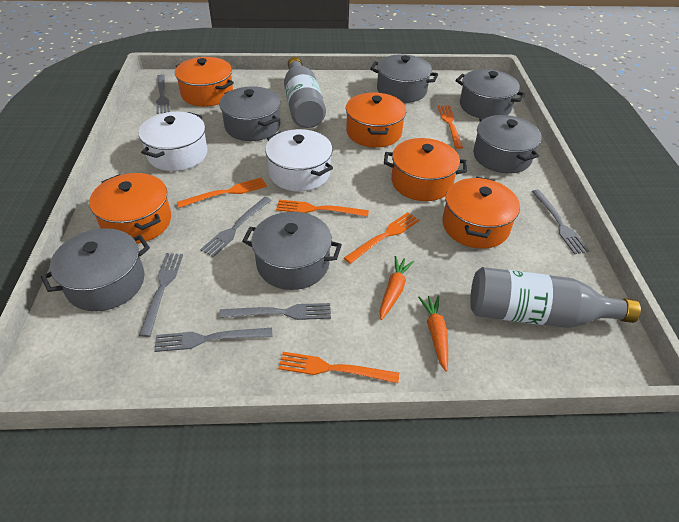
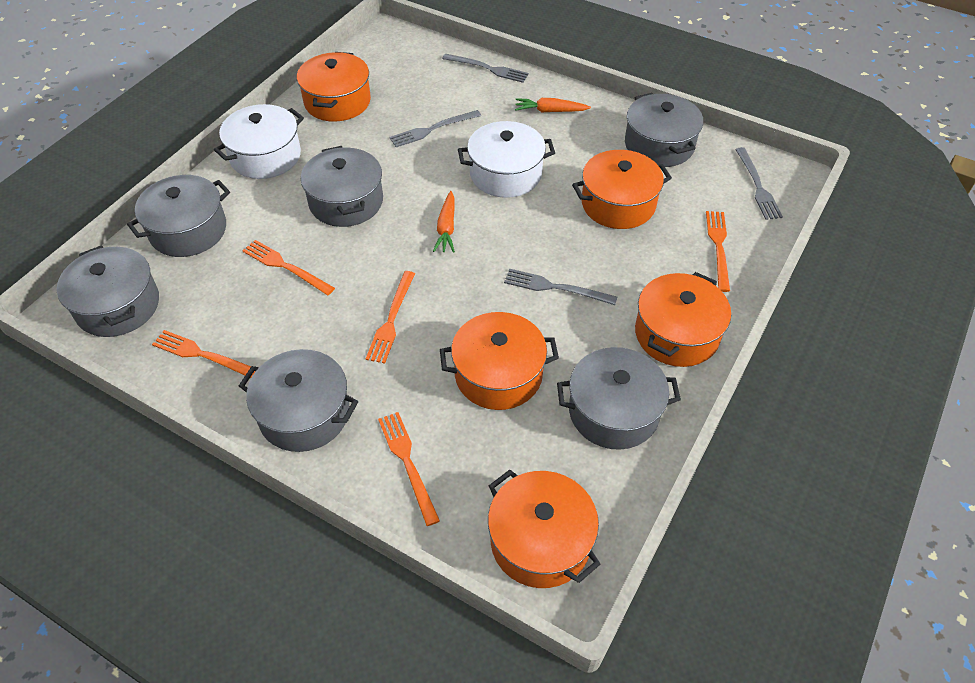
grey bottle: 2 -> 0
grey fork: 6 -> 4

